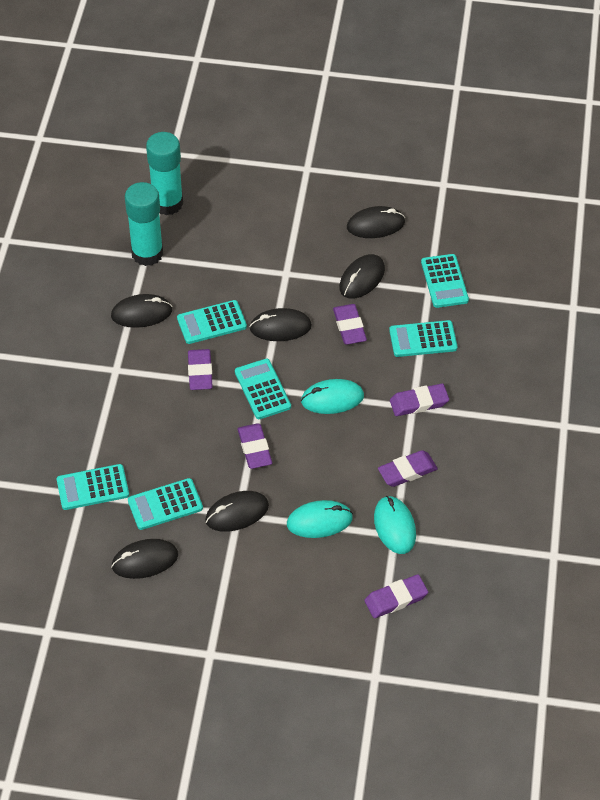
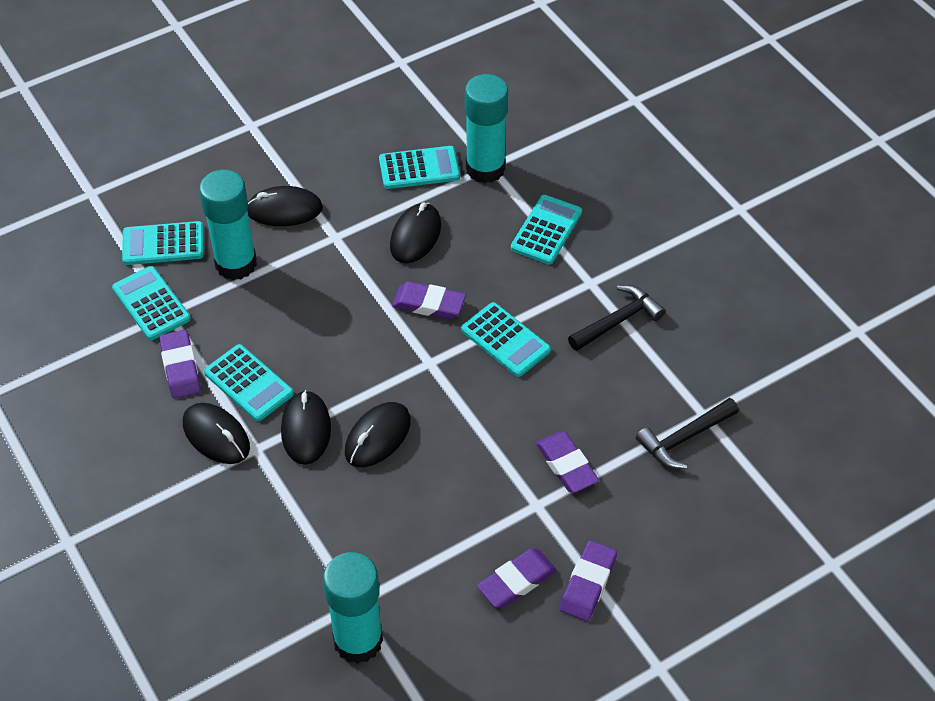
black hammer: 0 -> 2
black mouse: 6 -> 5
purple eraser: 6 -> 5
turquoise glue stick: 2 -> 3
turquoise mouse: 3 -> 0

